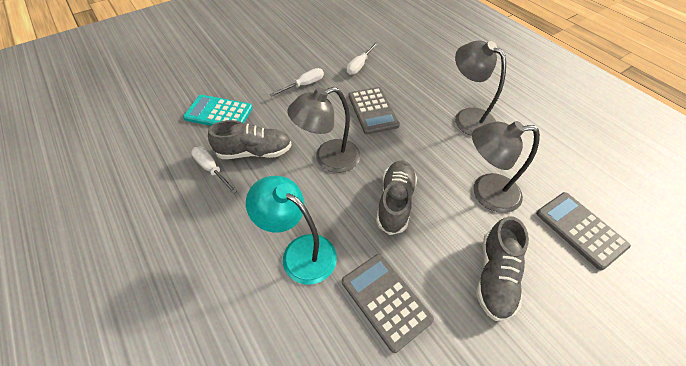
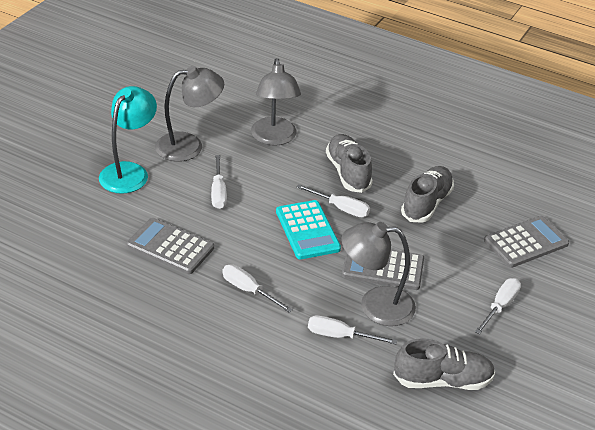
white screwdriver: 3 -> 5

